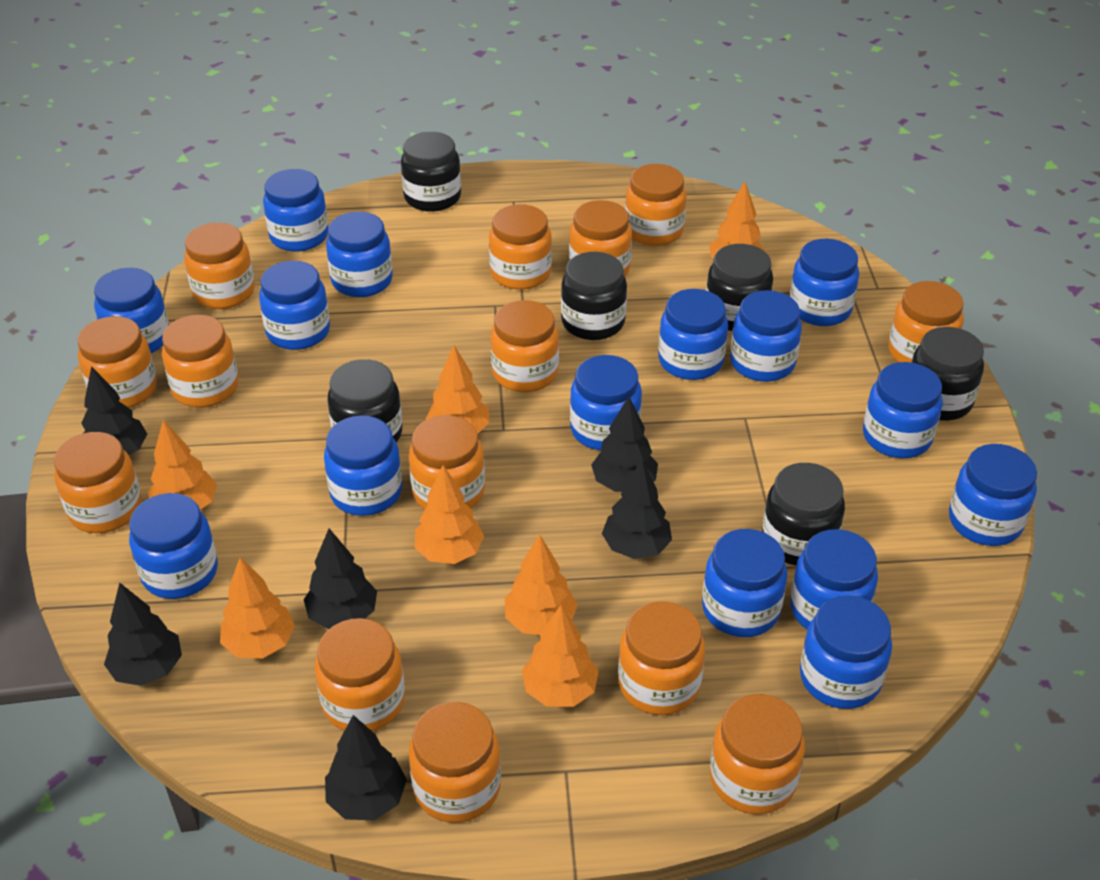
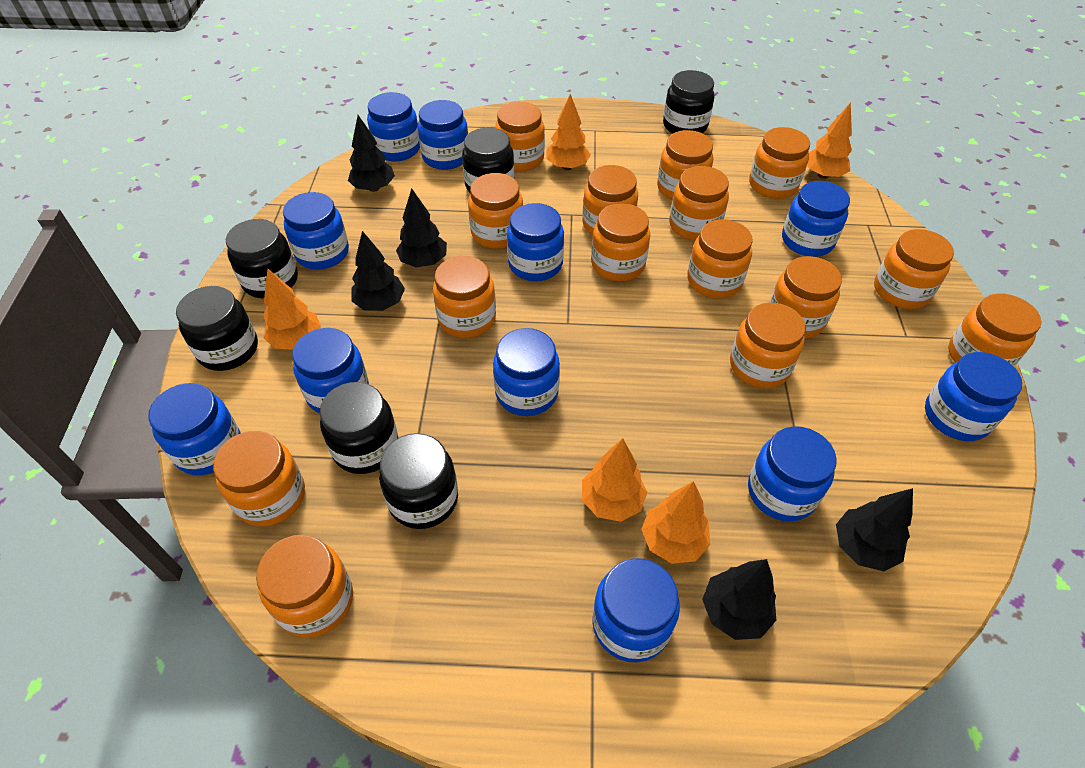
black tree: 6 -> 5
blue jar: 15 -> 11
orange jar: 14 -> 15
orange tree: 7 -> 5

